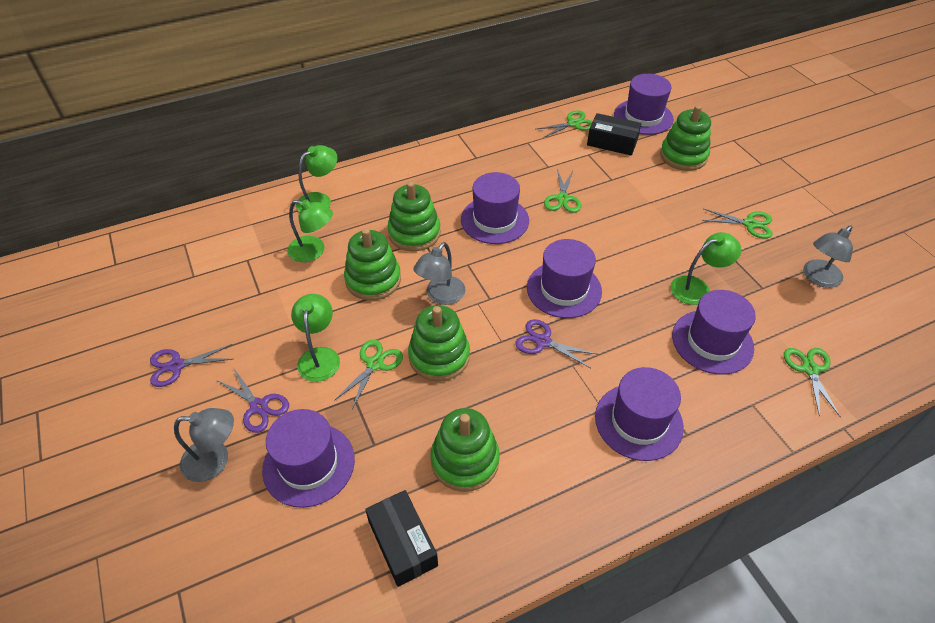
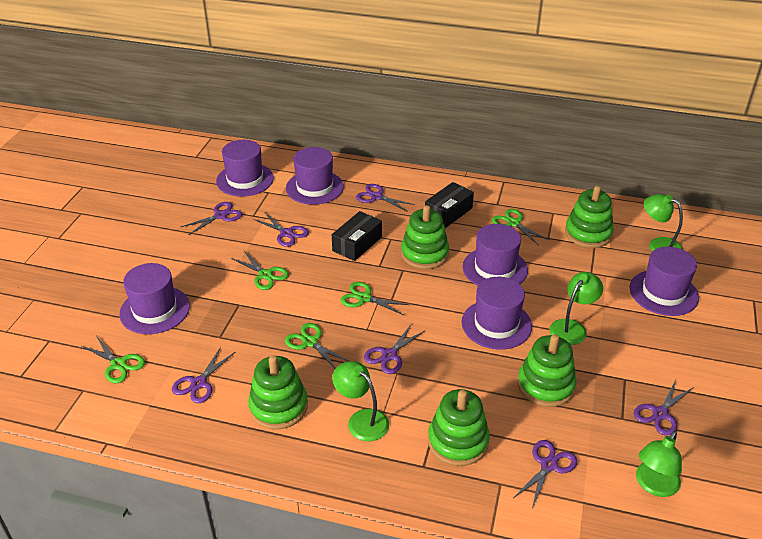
grey lamp: 3 -> 0
purple scissors: 3 -> 7

